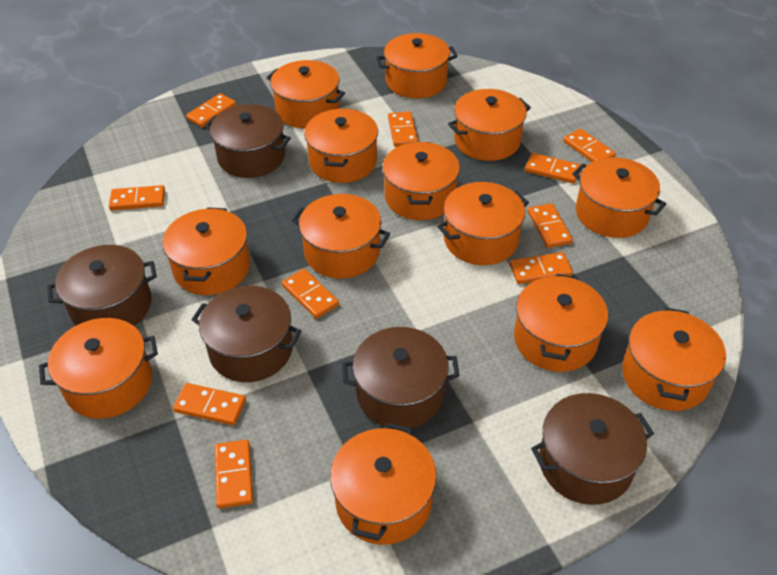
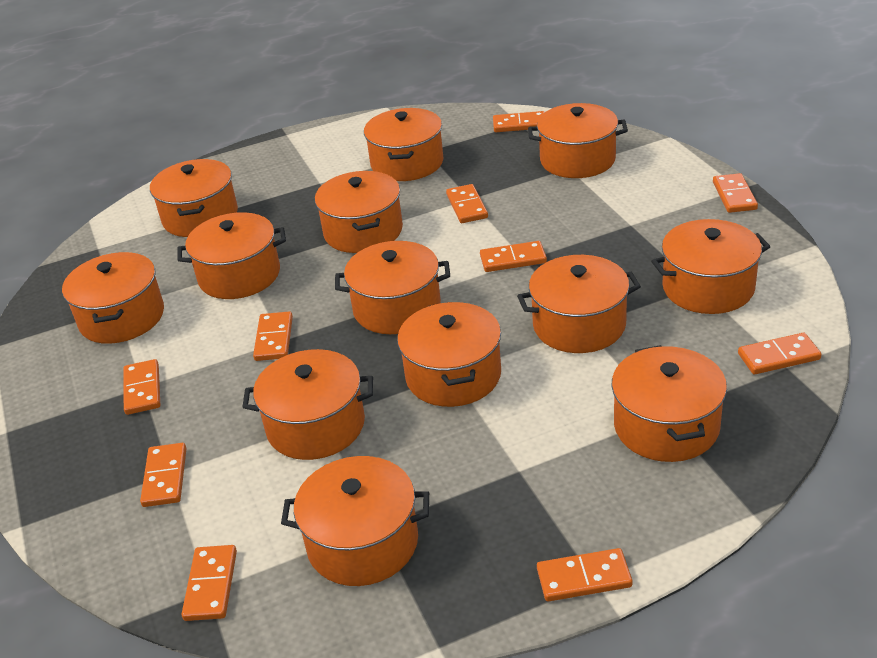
brown pot: 5 -> 0

